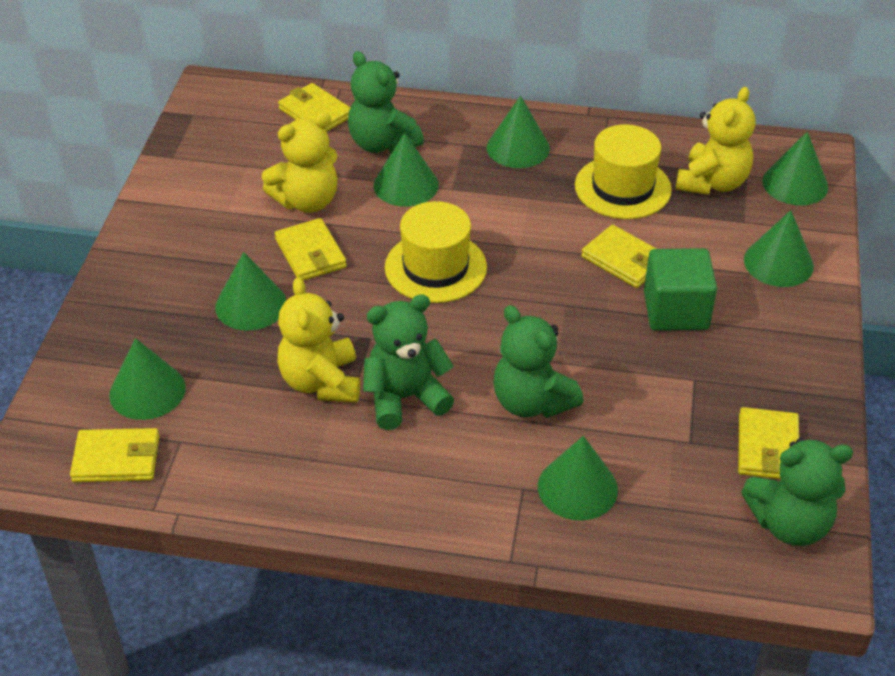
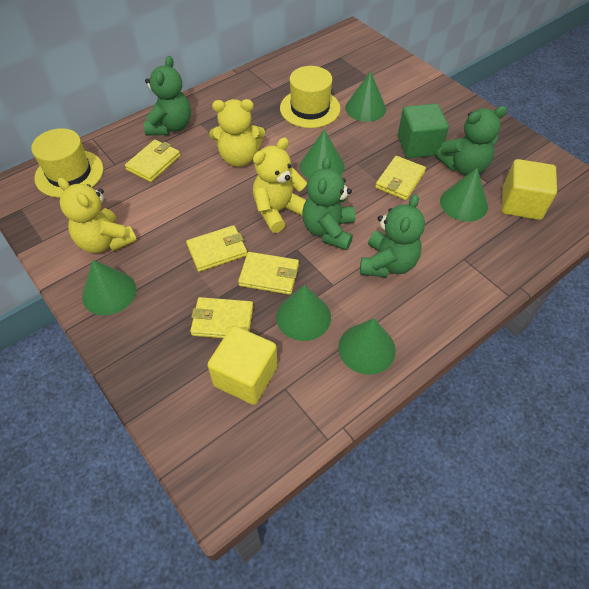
green cone: 7 -> 6
yellow cube: 0 -> 2

